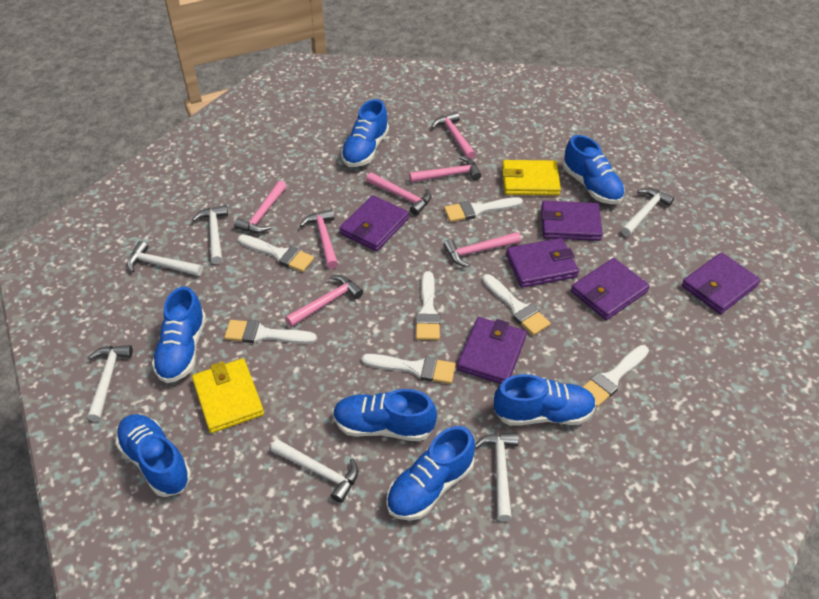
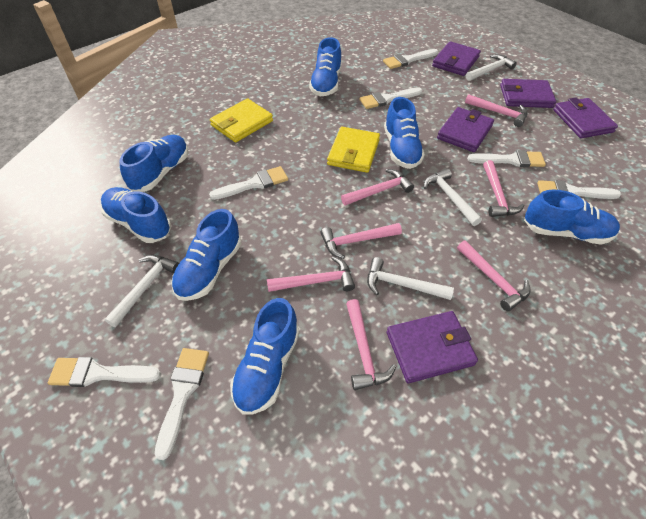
purple wallet: 6 -> 5
white hammer: 6 -> 4

